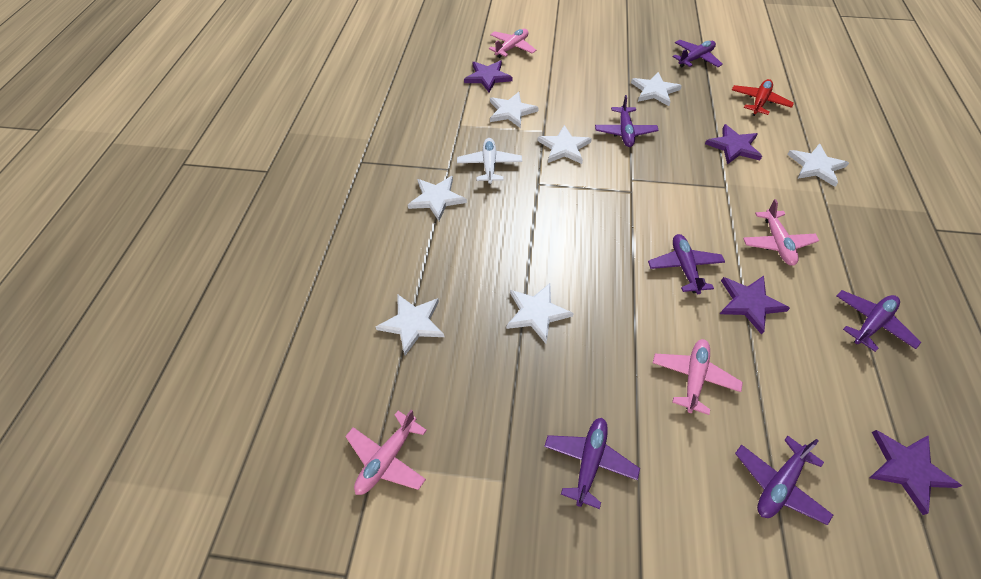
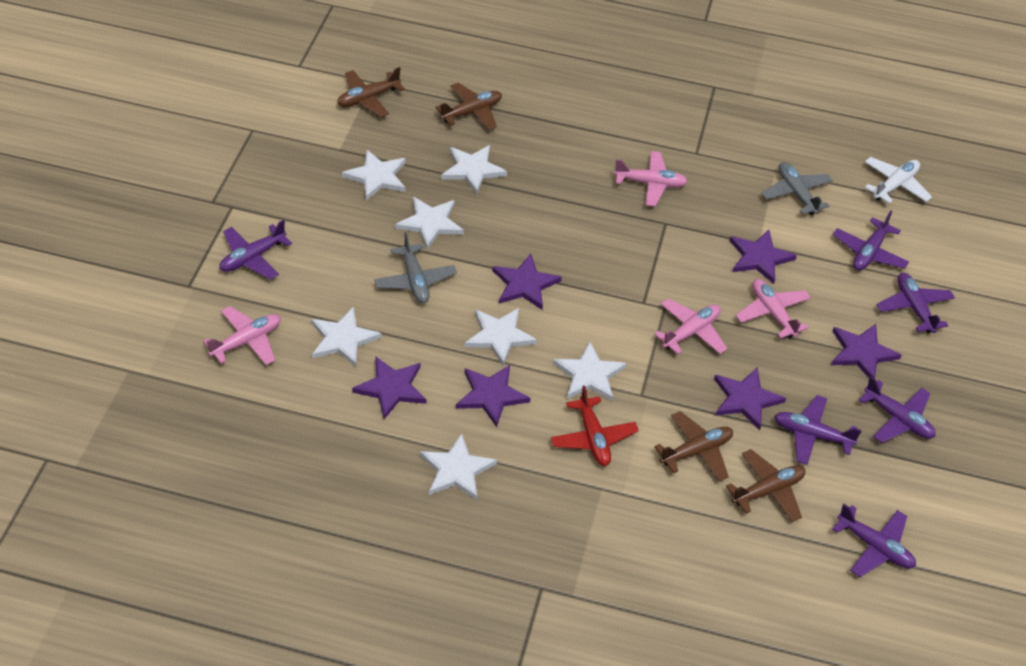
brown plane: 0 -> 4
grey plane: 0 -> 2
purple star: 4 -> 6

